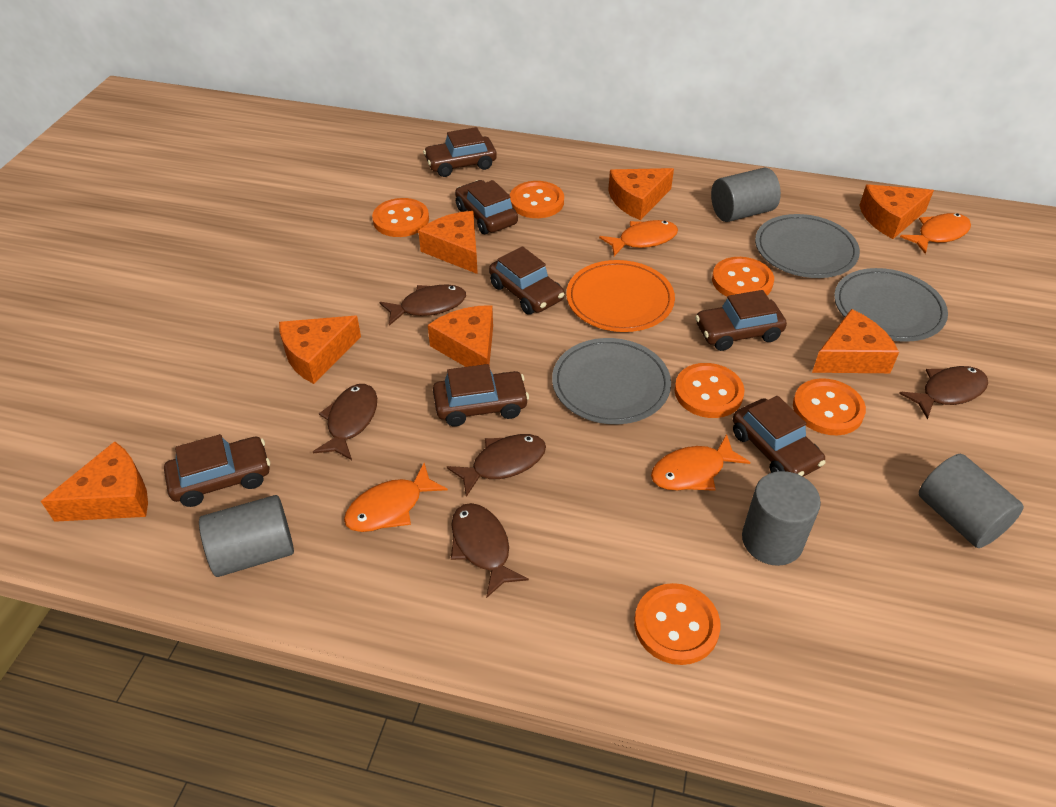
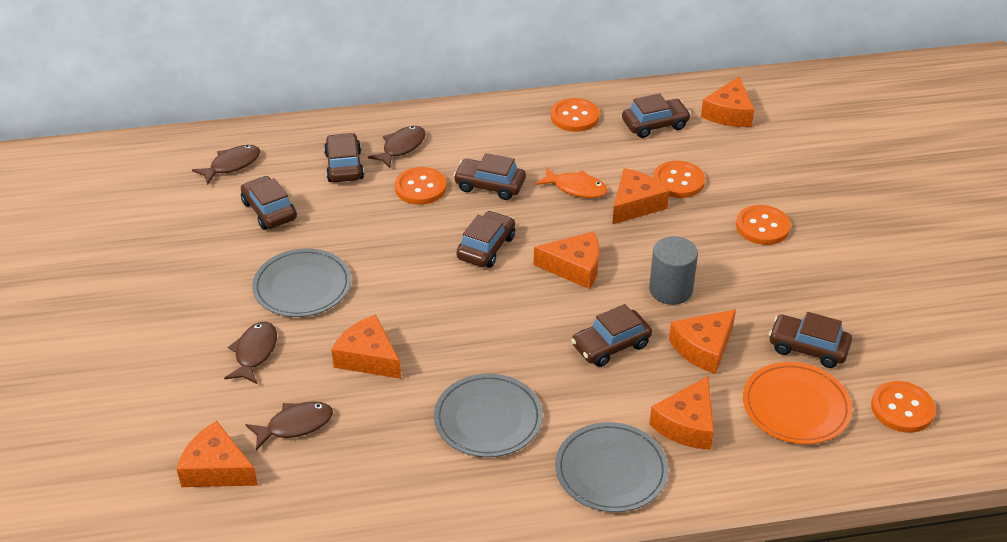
brown fish: 5 -> 4
grey cylinder: 4 -> 1
orange button: 6 -> 5
orange fish: 4 -> 1

